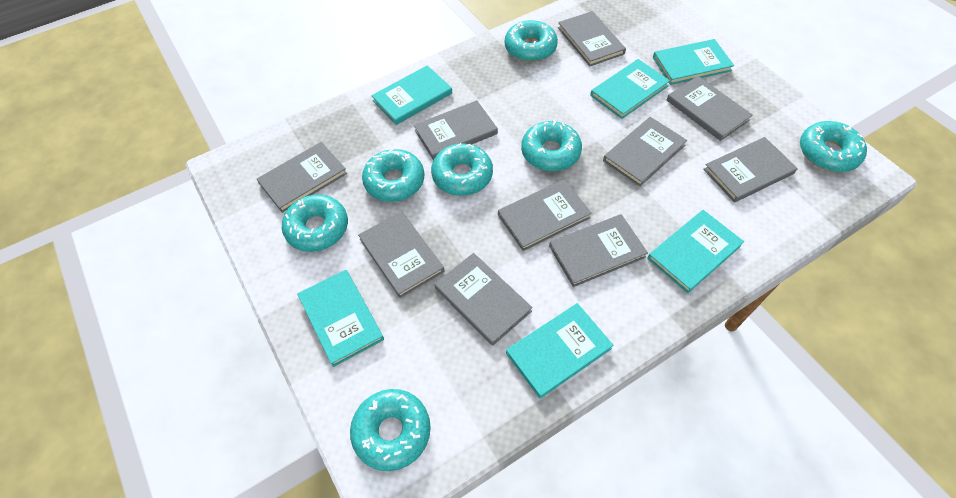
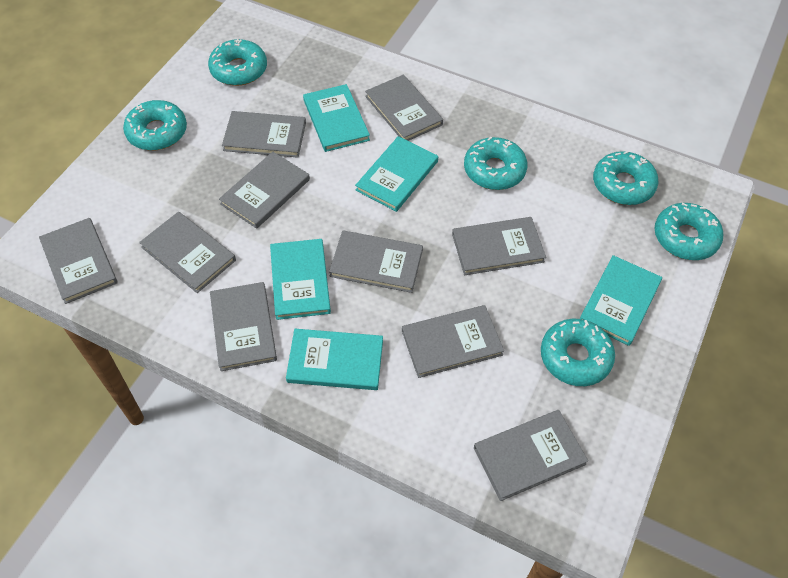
turquoise book: 6 -> 5
turquoise donut: 7 -> 6

